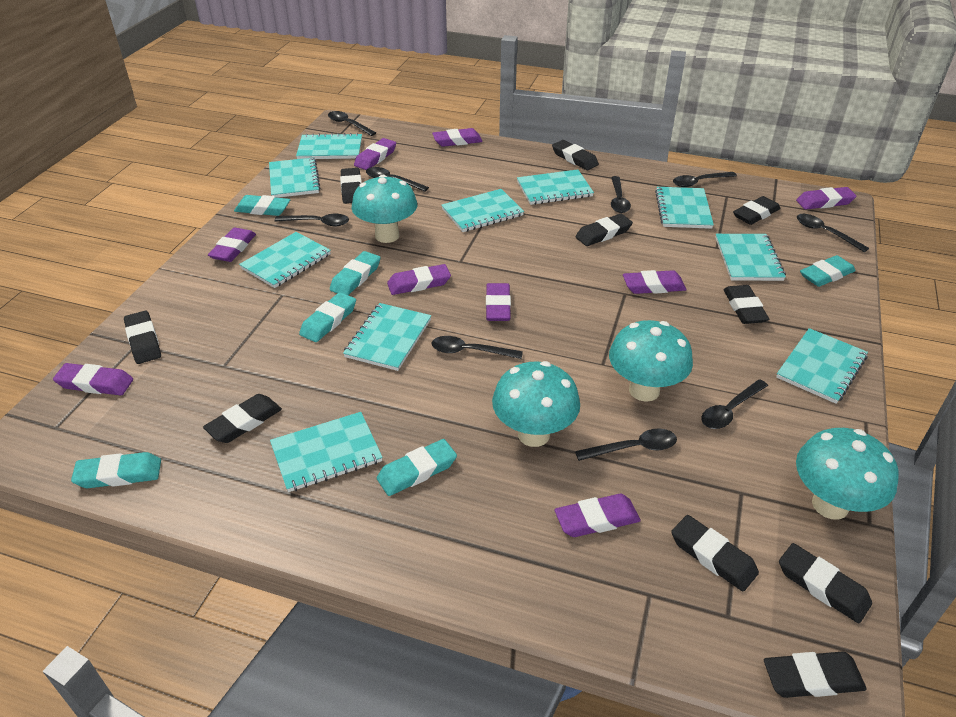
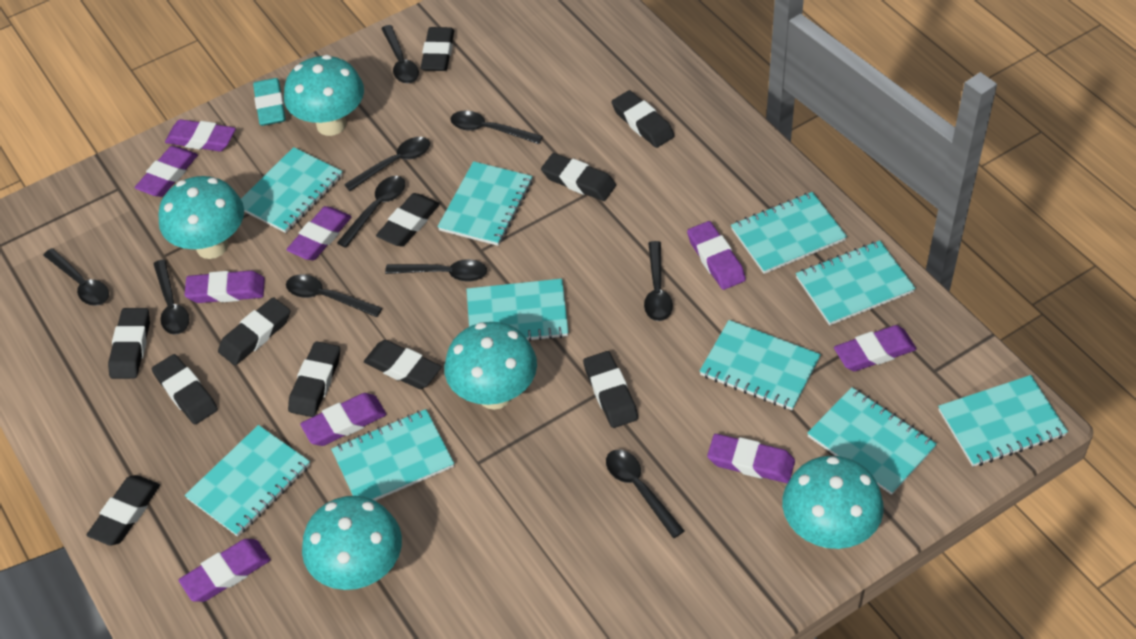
black eraser: 10 -> 11
black spoon: 9 -> 10
turquoise eraser: 6 -> 1
turquoise mushroom: 4 -> 5

